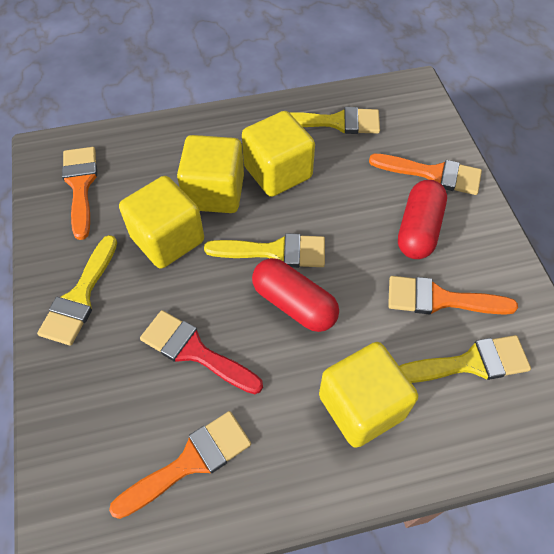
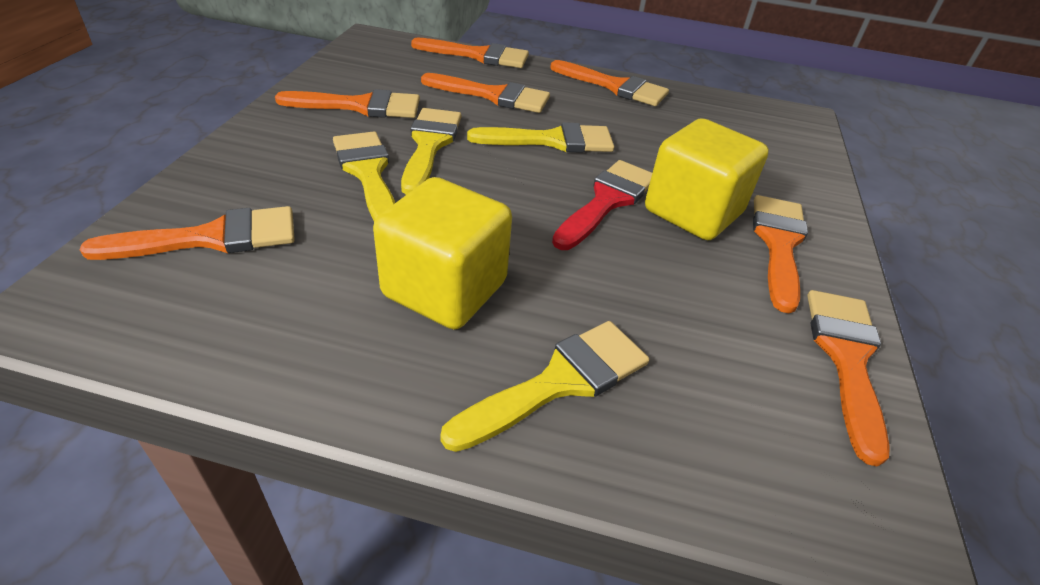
orange brush: 4 -> 7
red capsule: 2 -> 0
yellow cube: 4 -> 2

